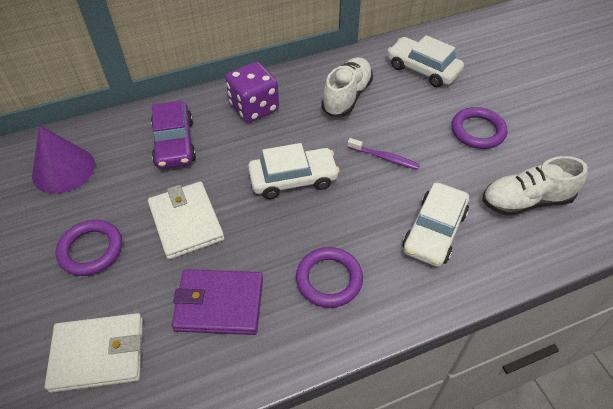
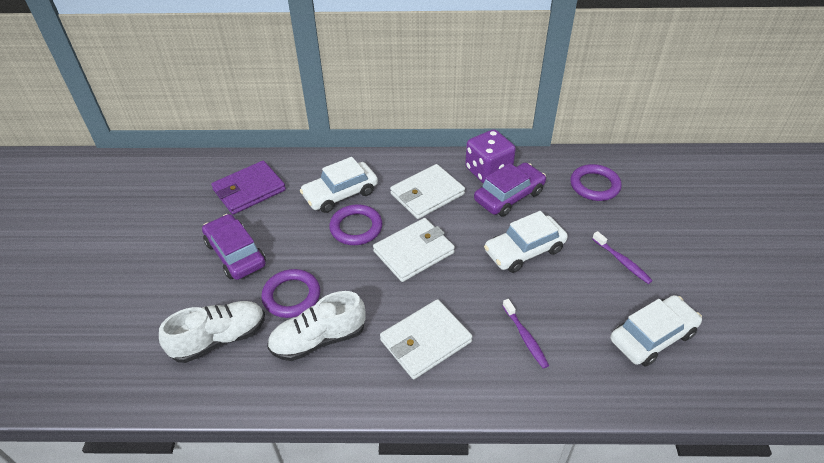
purple car: 1 -> 2
purple cone: 1 -> 0
purple toothbrush: 1 -> 2
white wallet: 2 -> 3

